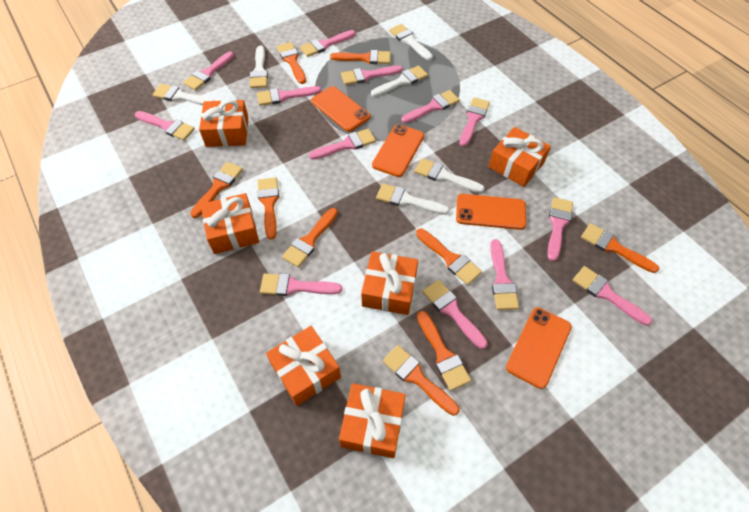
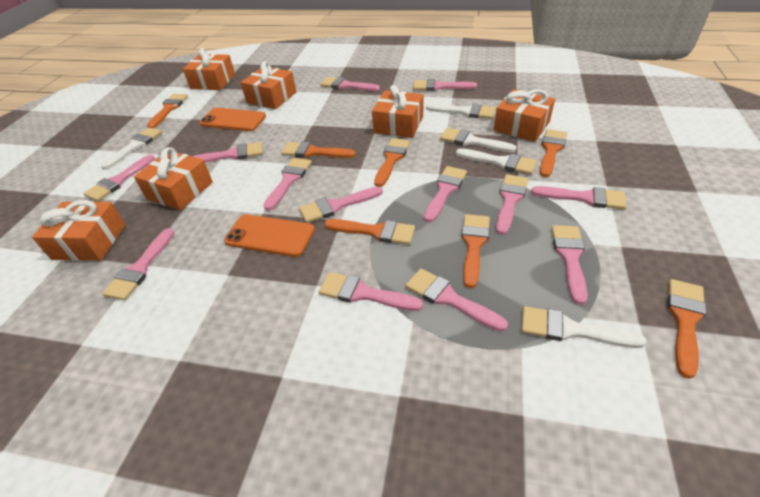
orange brush: 9 -> 7
orange phone: 4 -> 2
white brush: 6 -> 5

